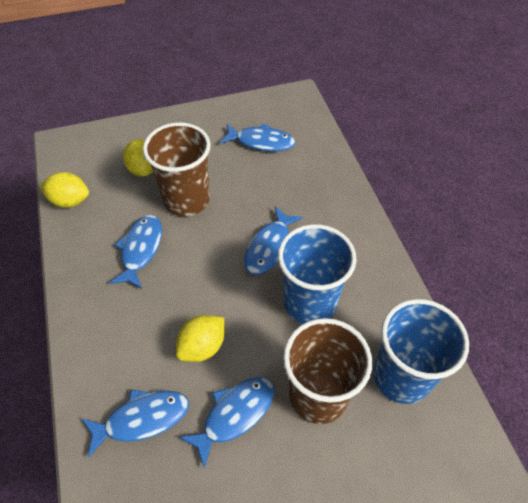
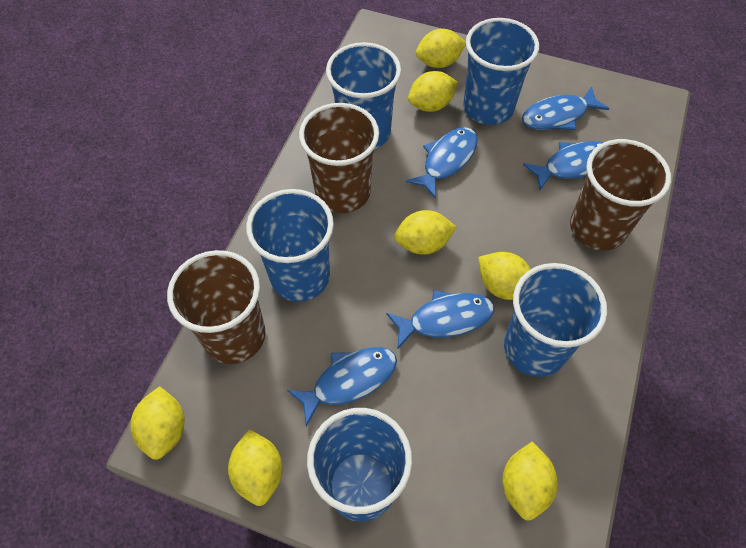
blue cup: 2 -> 5
brown cup: 2 -> 3
yellow lemon: 3 -> 7

